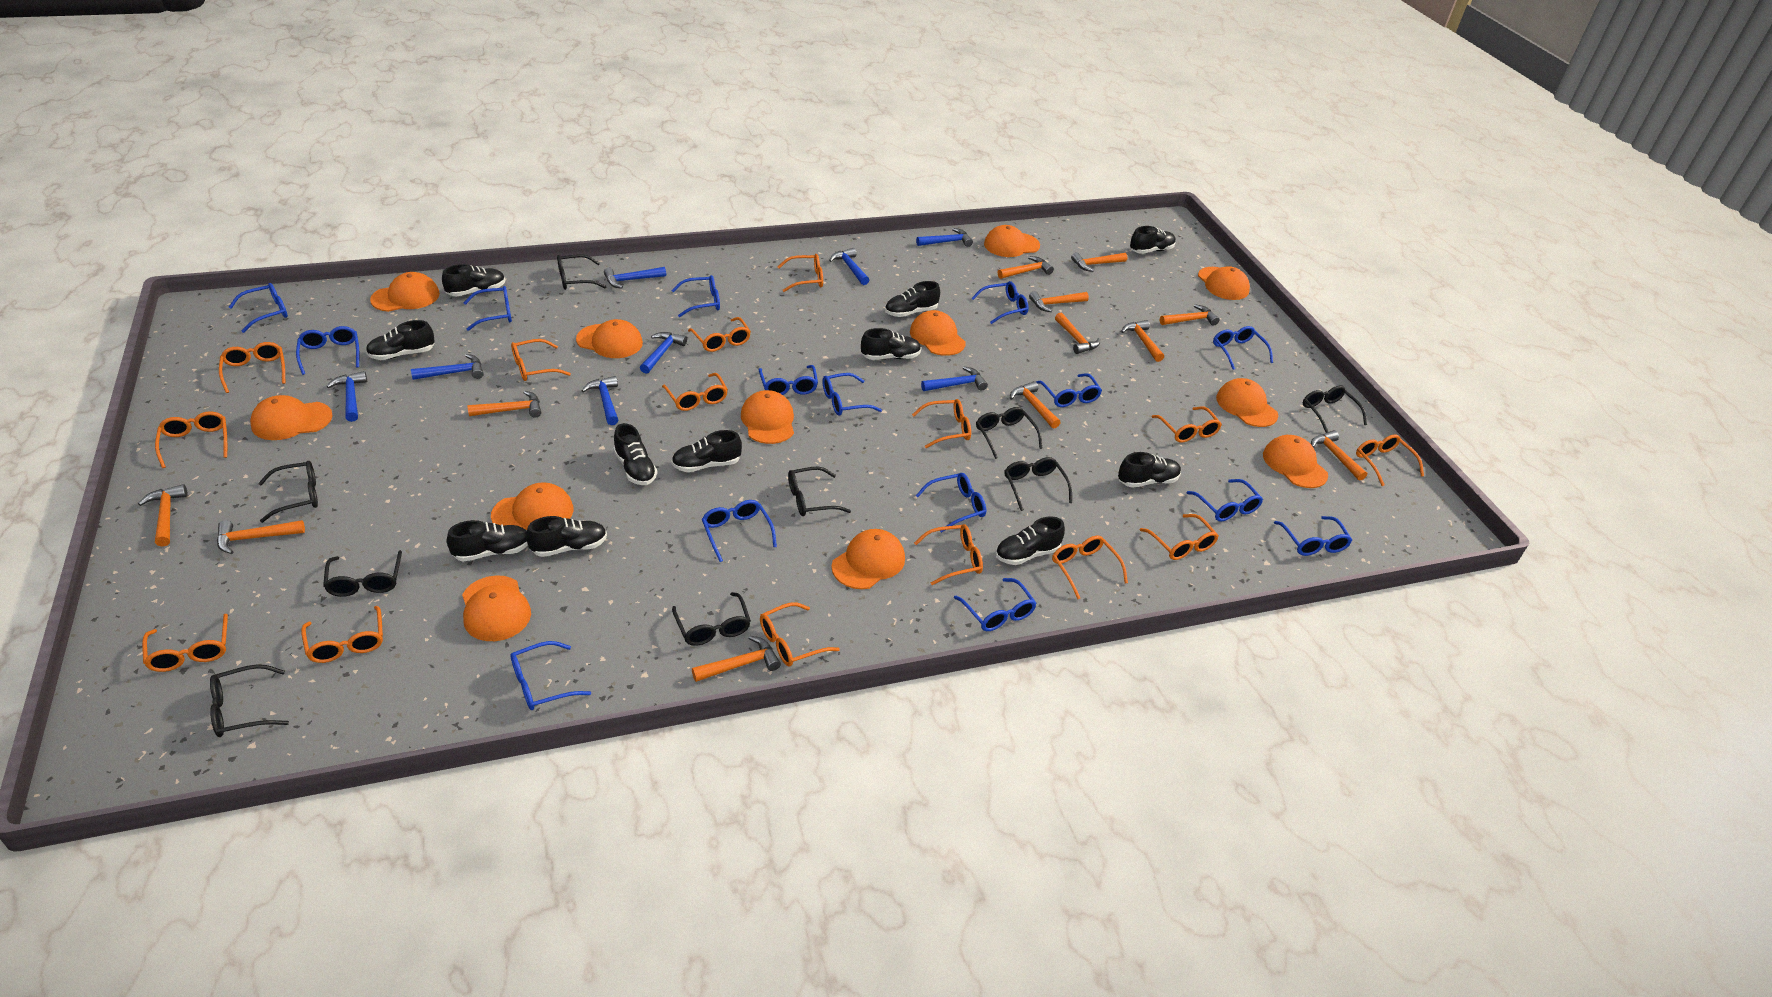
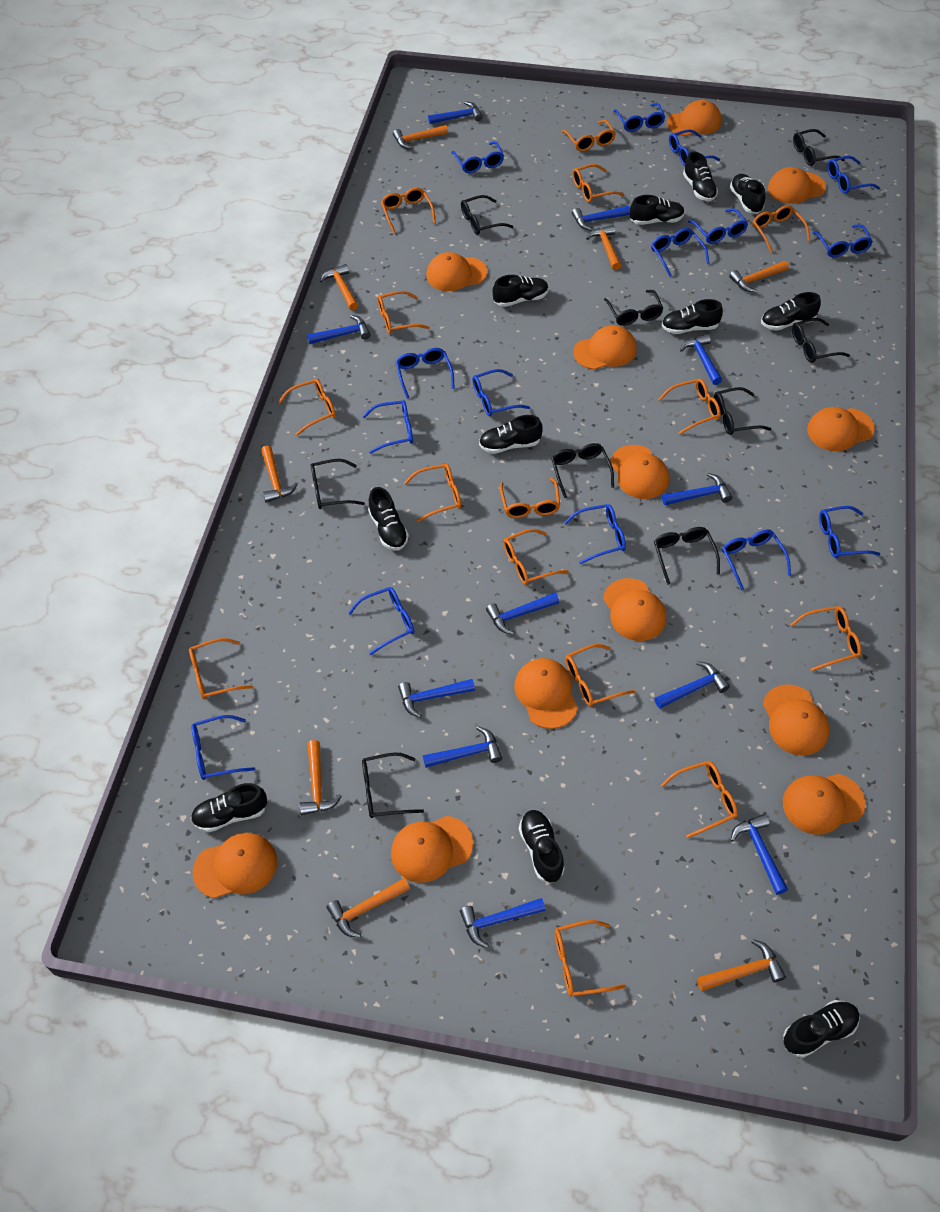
blue hammer: 8 -> 11
orange hammer: 12 -> 8

